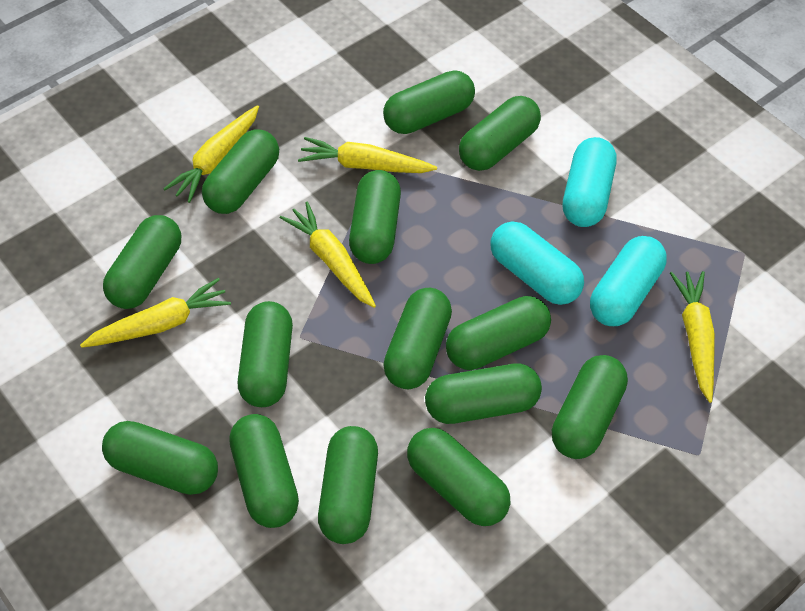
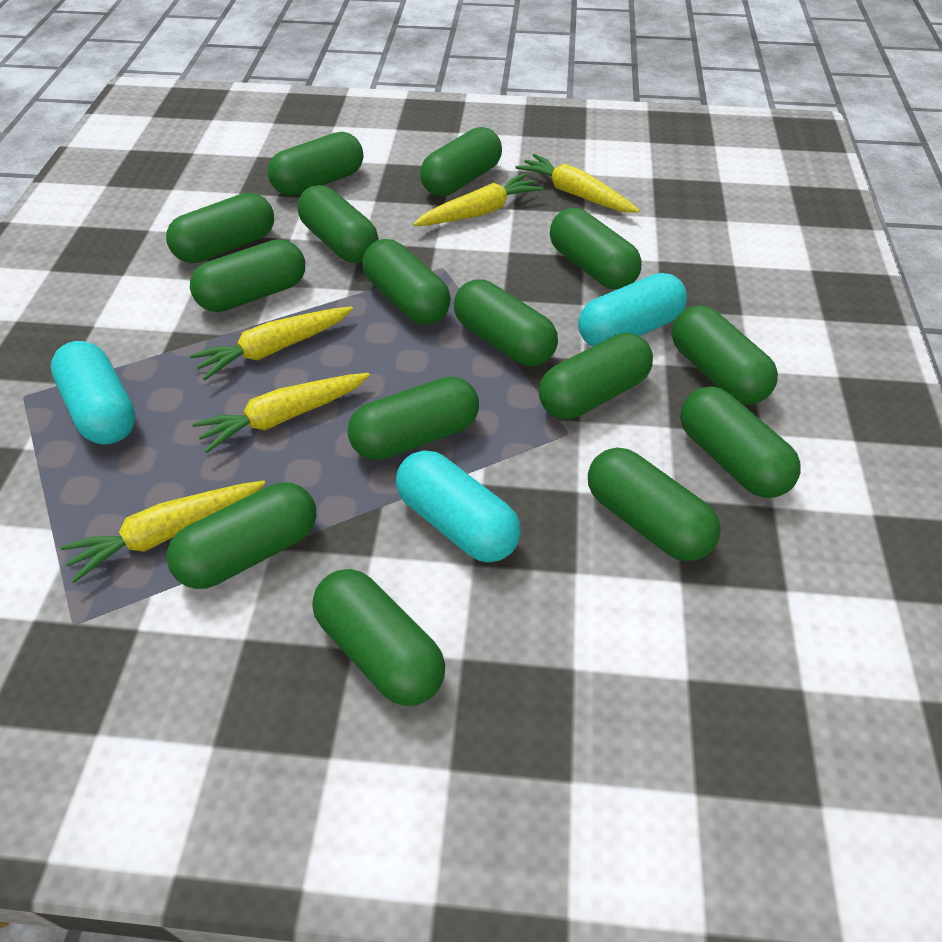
green capsule: 14 -> 15

